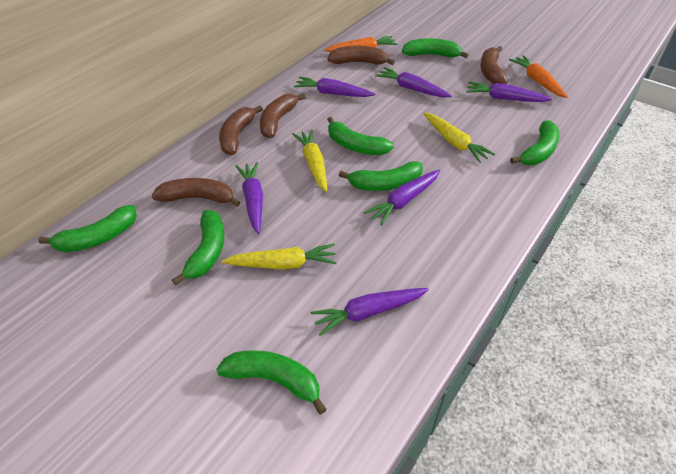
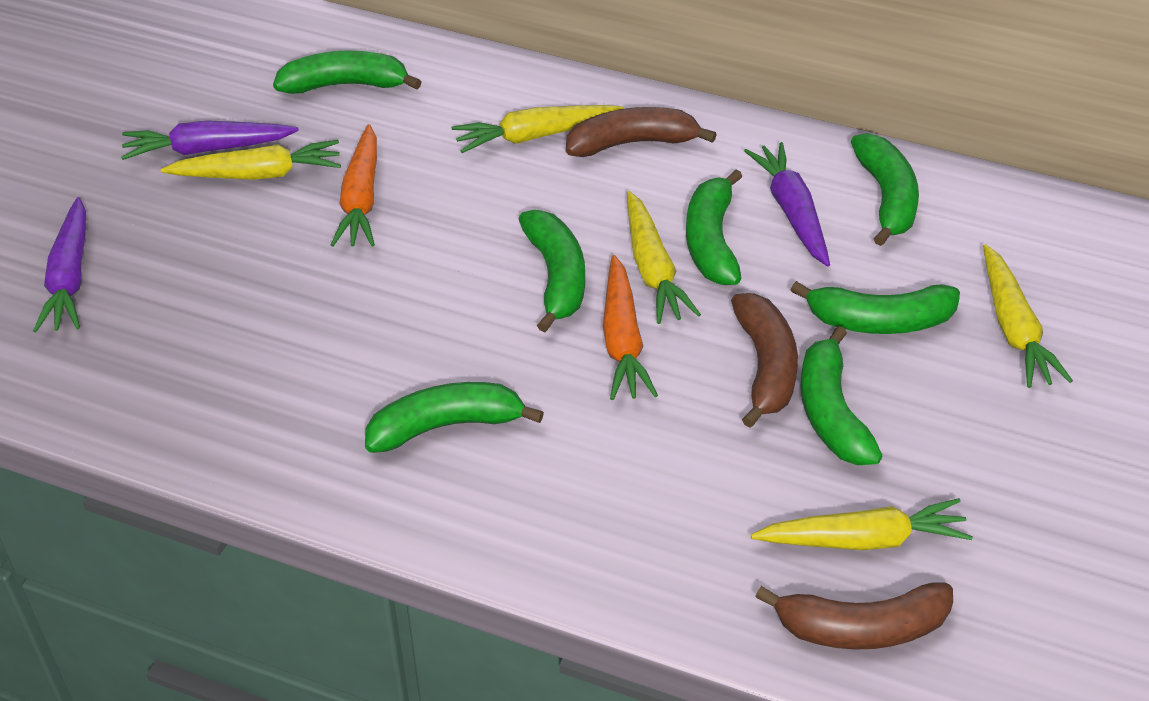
brown banana: 5 -> 3
purple carrot: 6 -> 3
yellow carrot: 3 -> 5

